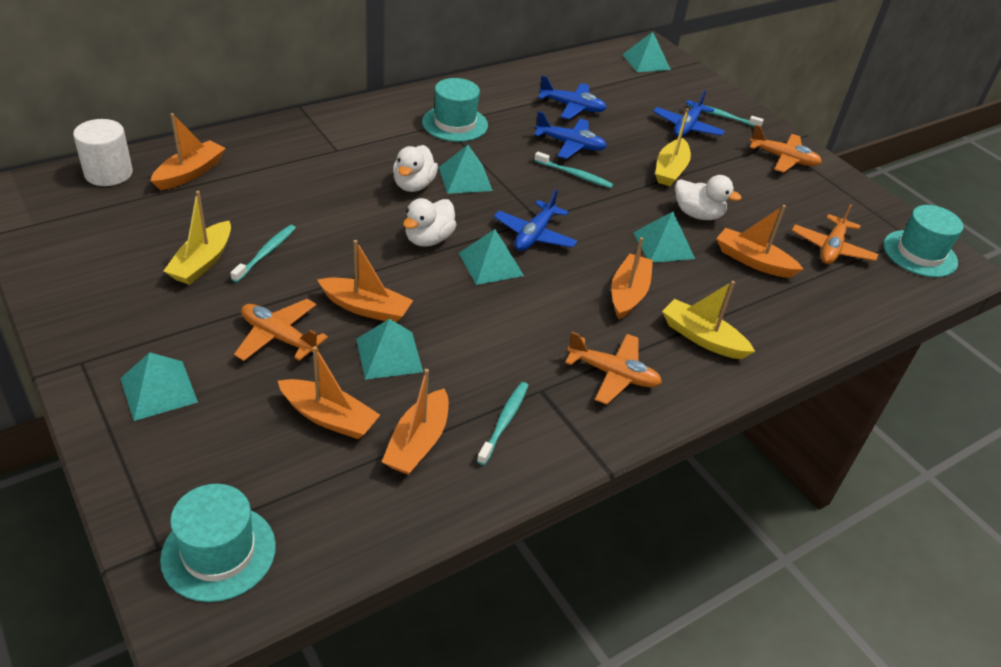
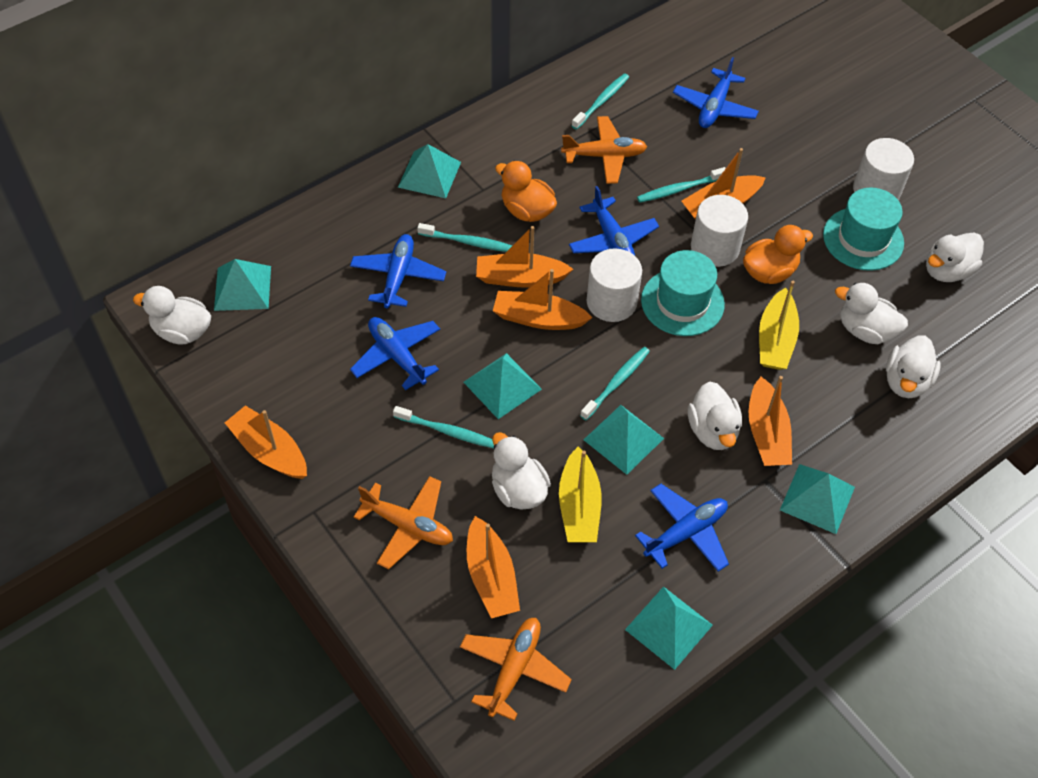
blue plane: 4 -> 5
orange duck: 0 -> 2
orange plane: 4 -> 3
turquoise hat: 3 -> 2
turquoise toothbrush: 4 -> 5
white cylinder: 1 -> 3
white duck: 3 -> 6
yellow boat: 3 -> 2

